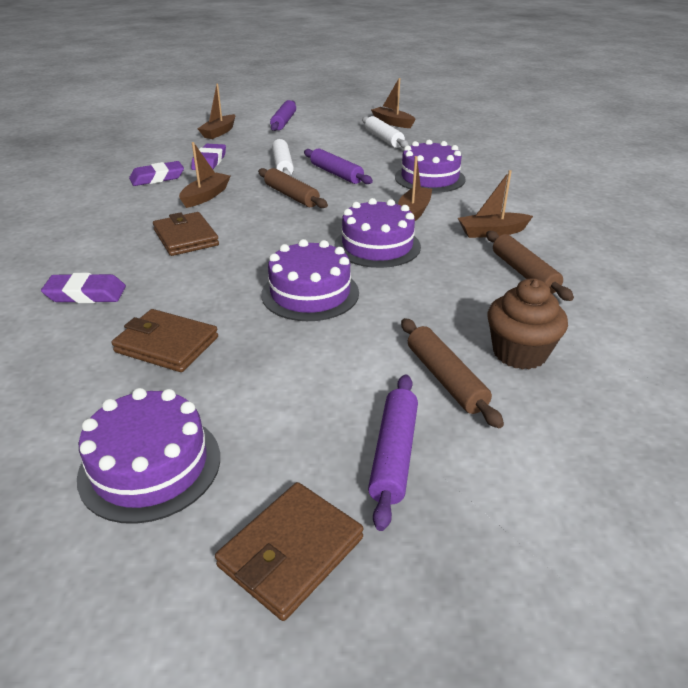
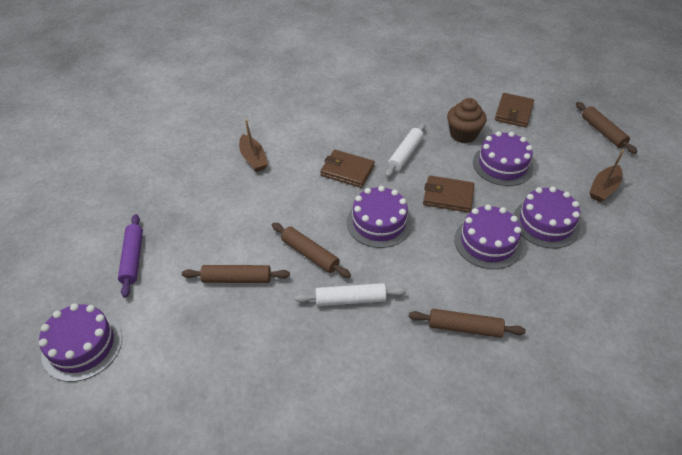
brown boat: 5 -> 2
brown rolling pin: 3 -> 4
purple cake: 4 -> 5
purple eraser: 3 -> 0
purple rolling pin: 3 -> 1

